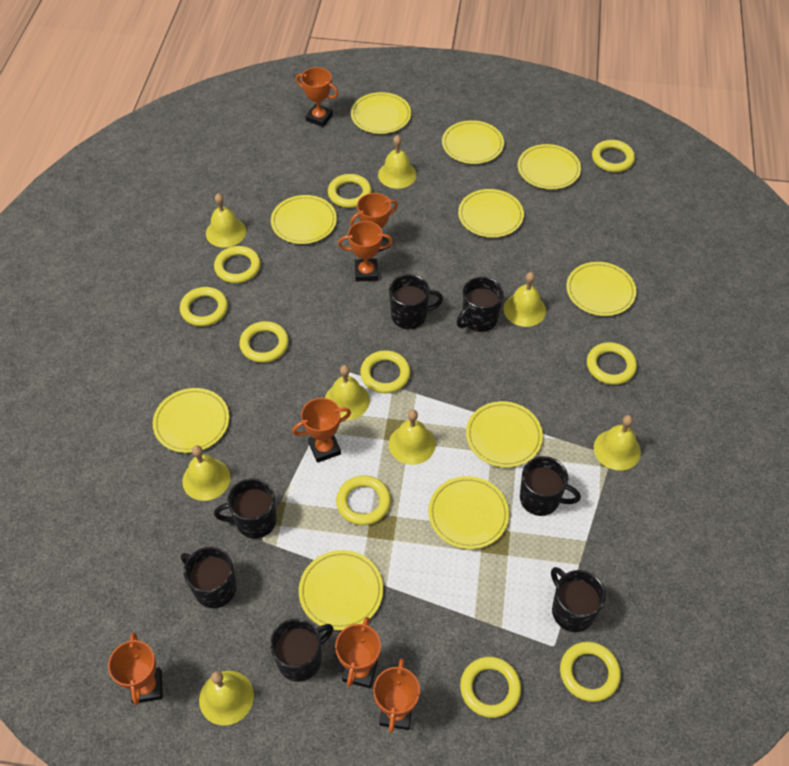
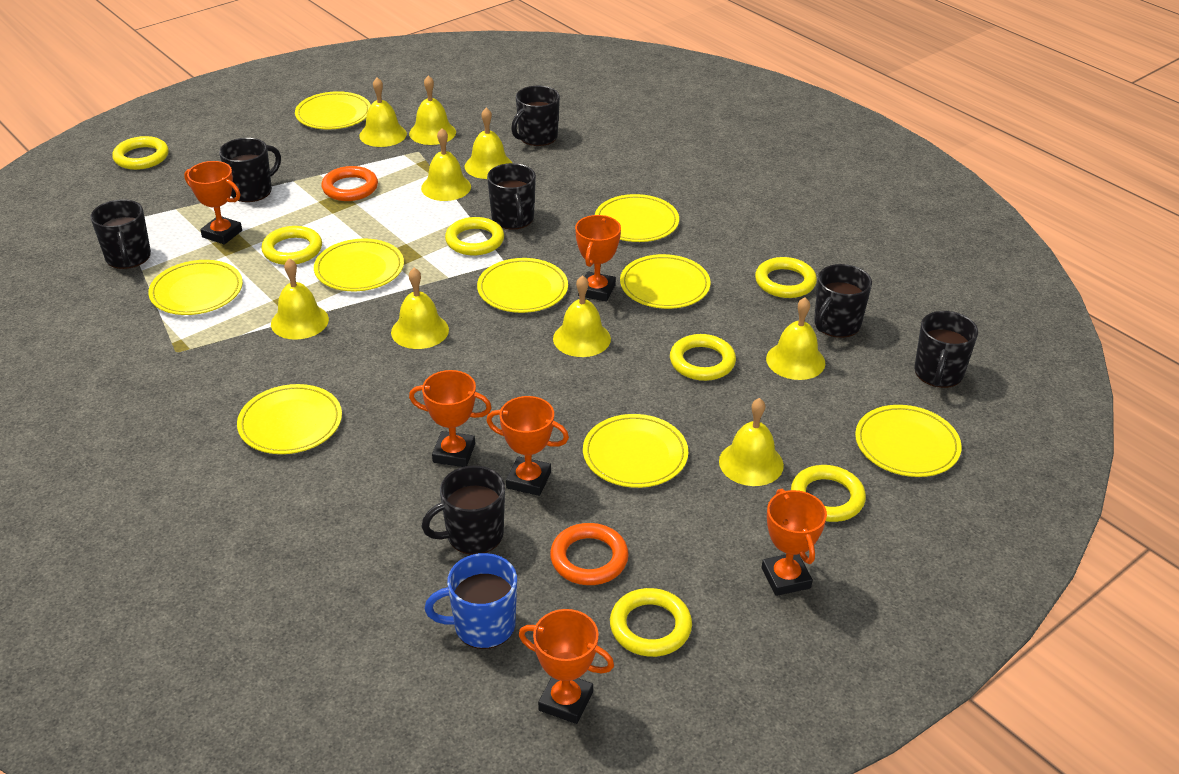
blue mug: 0 -> 1
orange ring: 0 -> 2
orange trophy: 7 -> 6
yellow bell: 8 -> 9
yellow plate: 10 -> 9
yellow ring: 10 -> 7

